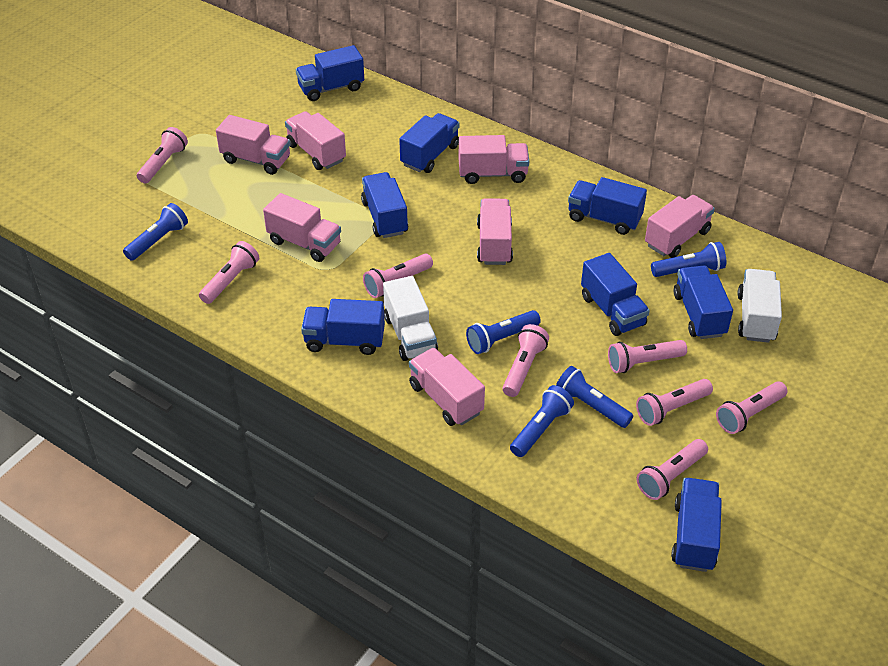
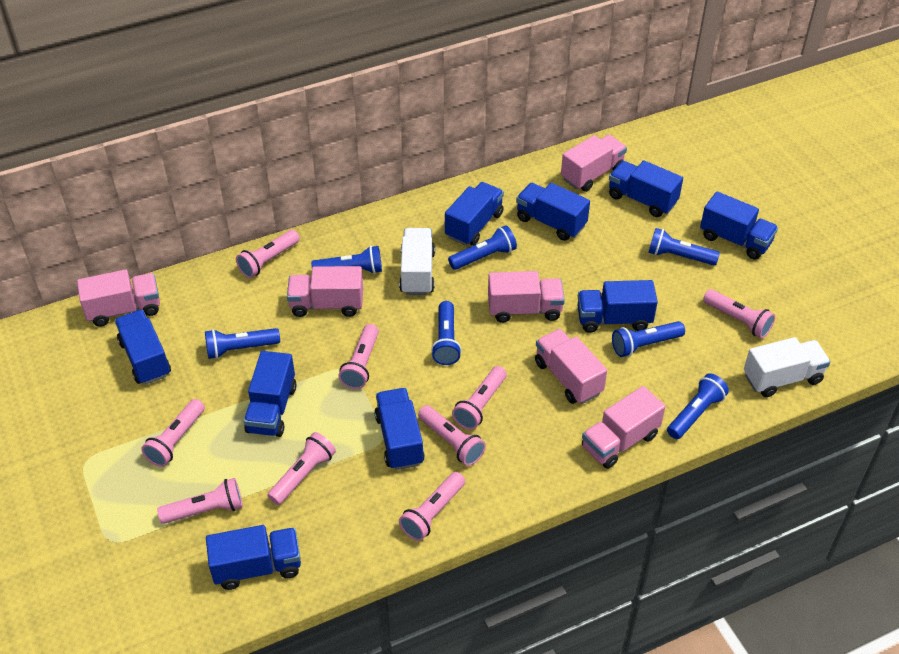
blue flashlight: 5 -> 7
blue truck: 8 -> 9
pink flashlight: 8 -> 9
pink truck: 7 -> 6

